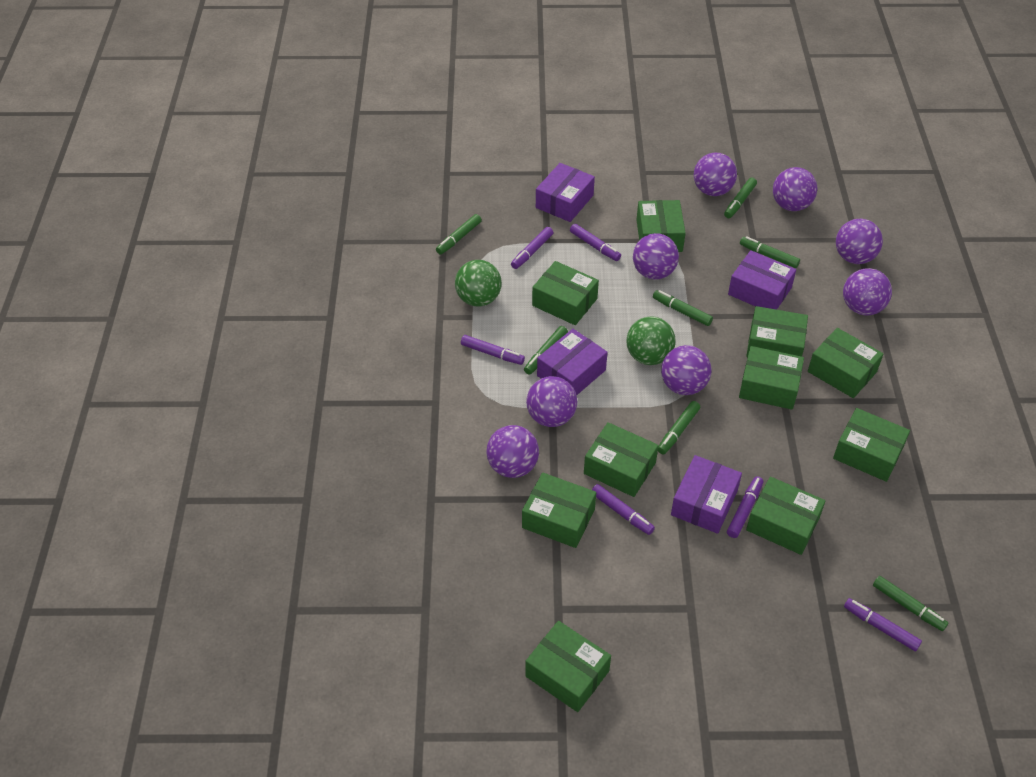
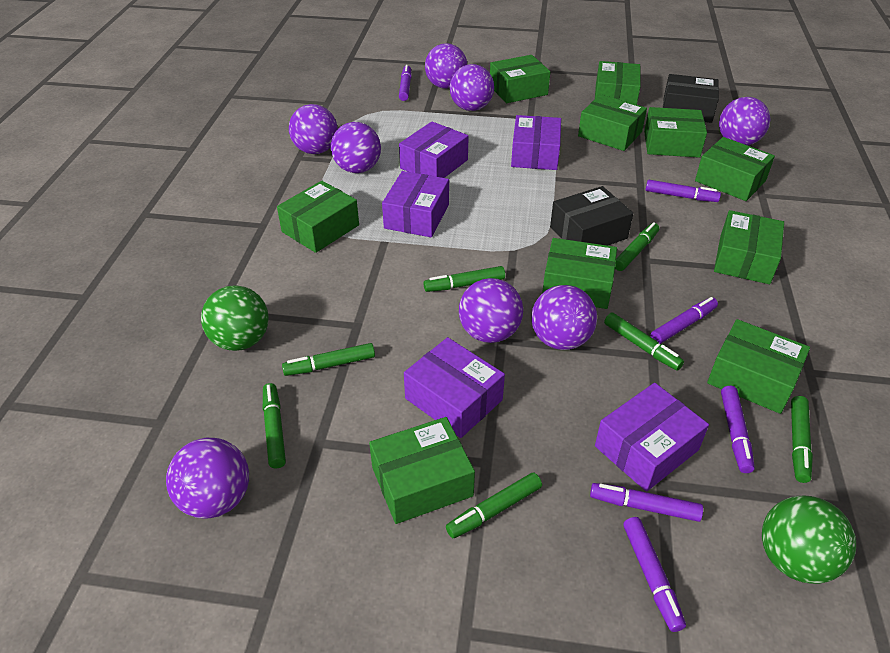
black box: 0 -> 2
purple box: 4 -> 5

